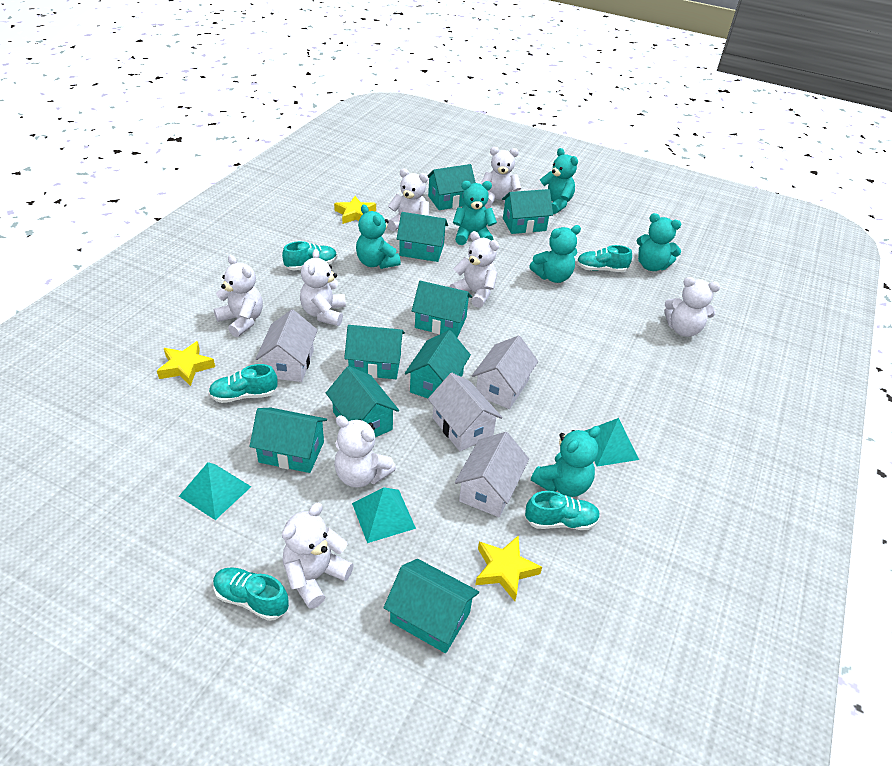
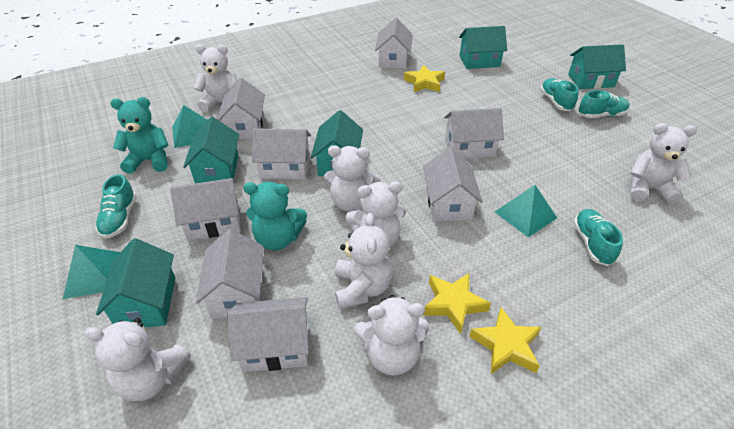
turquoise house: 9 -> 5
turquoise shoe: 5 -> 4
turquoise teddy bear: 6 -> 2
white house: 4 -> 8
white teddy bear: 8 -> 7

